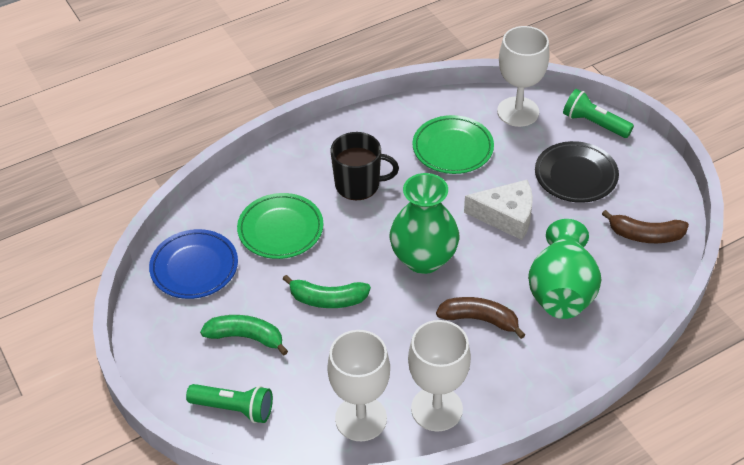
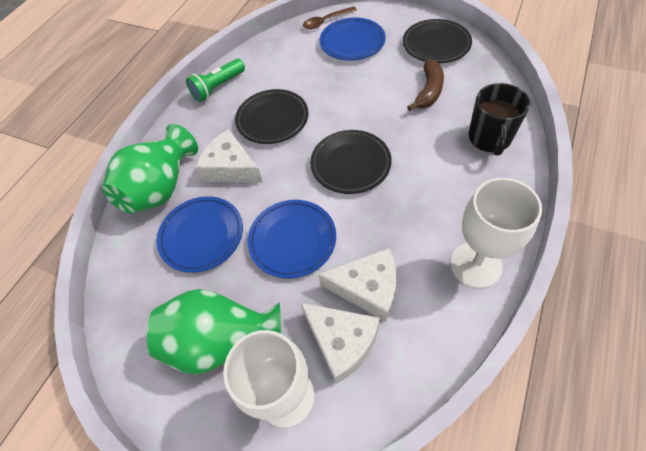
black plate: 1 -> 3
blue plate: 1 -> 3
brown banana: 2 -> 1
brown spoon: 0 -> 1
green banana: 2 -> 0
green flashlight: 2 -> 1
green plate: 2 -> 0
white cheese: 1 -> 3
white goblet: 3 -> 2

